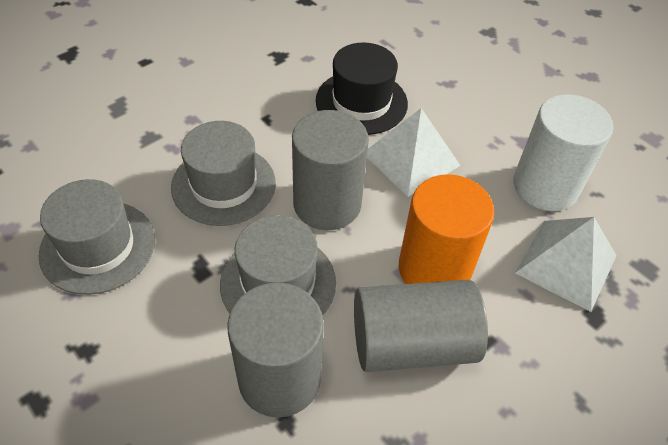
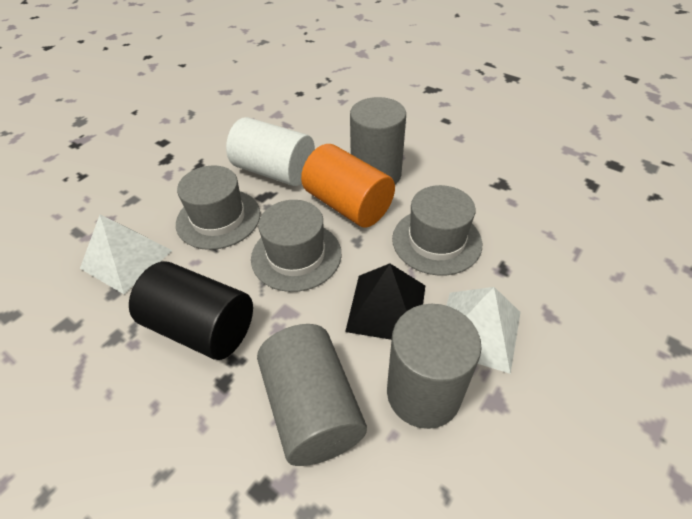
black cylinder: 0 -> 1
black hat: 1 -> 0
black pyramid: 0 -> 1

